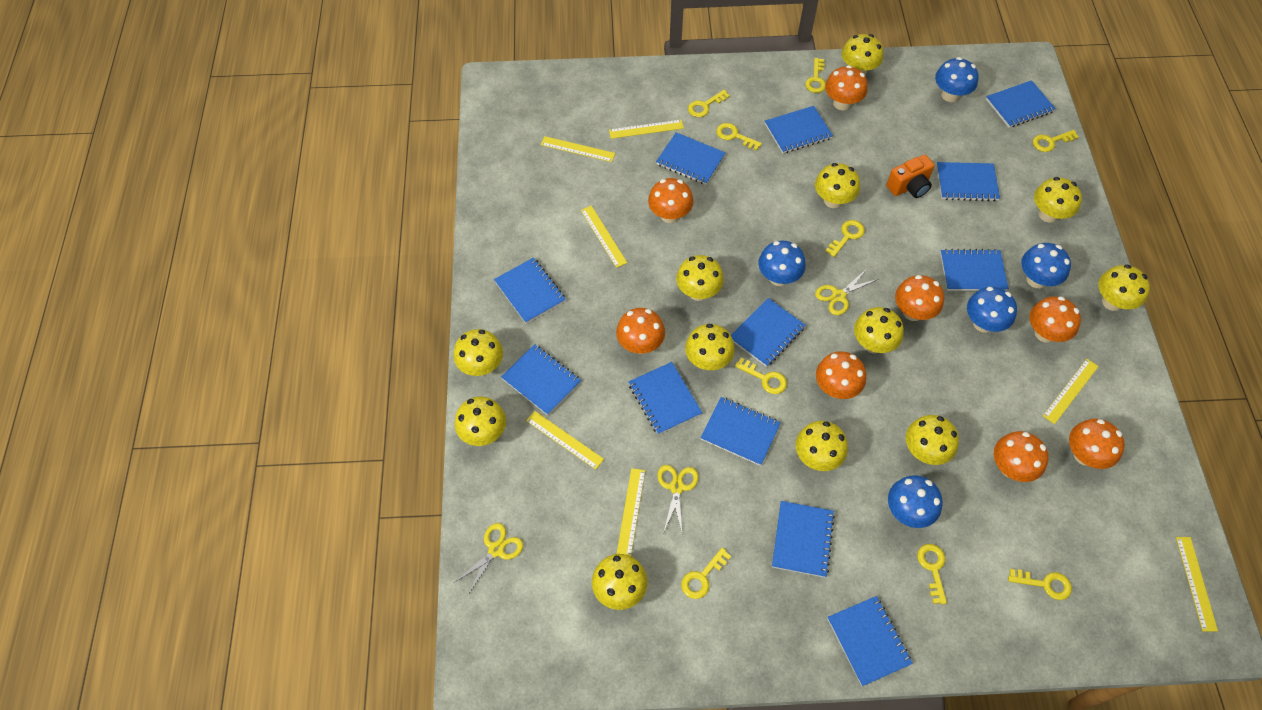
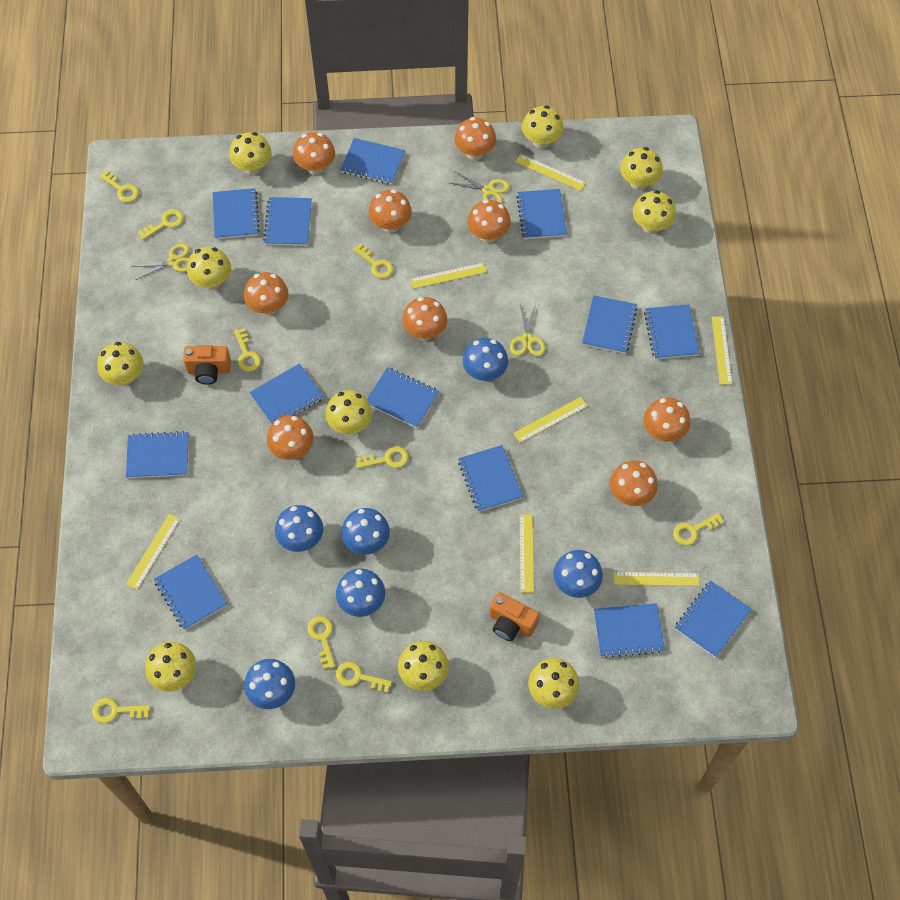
blue mushroom: 5 -> 6
blue notebook: 12 -> 13
orange camera: 1 -> 2
orange mushroom: 8 -> 9
yellow mushroom: 12 -> 10

